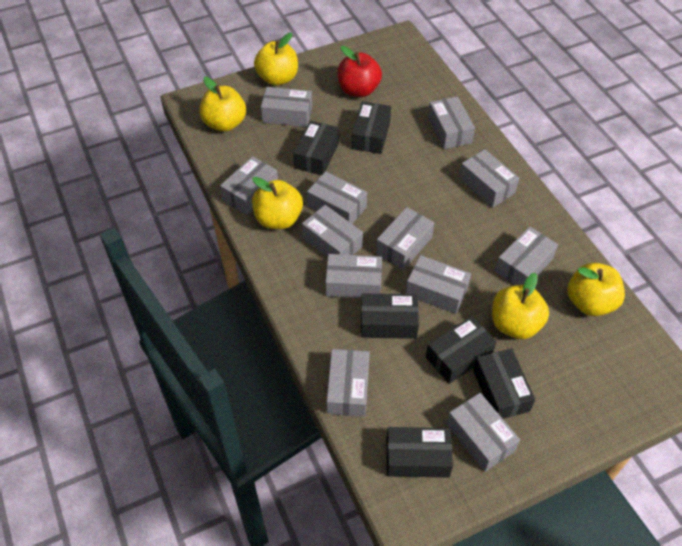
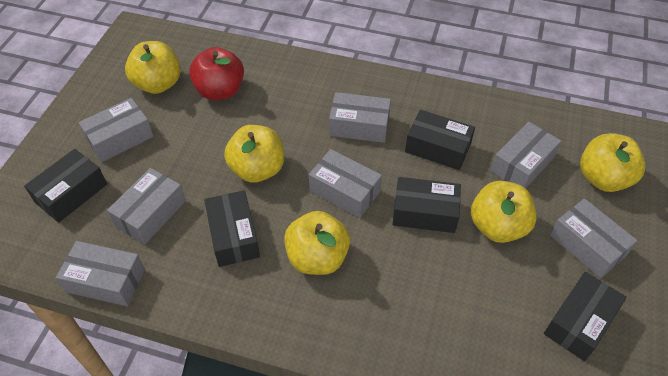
black box: 6 -> 5
grey box: 12 -> 7

